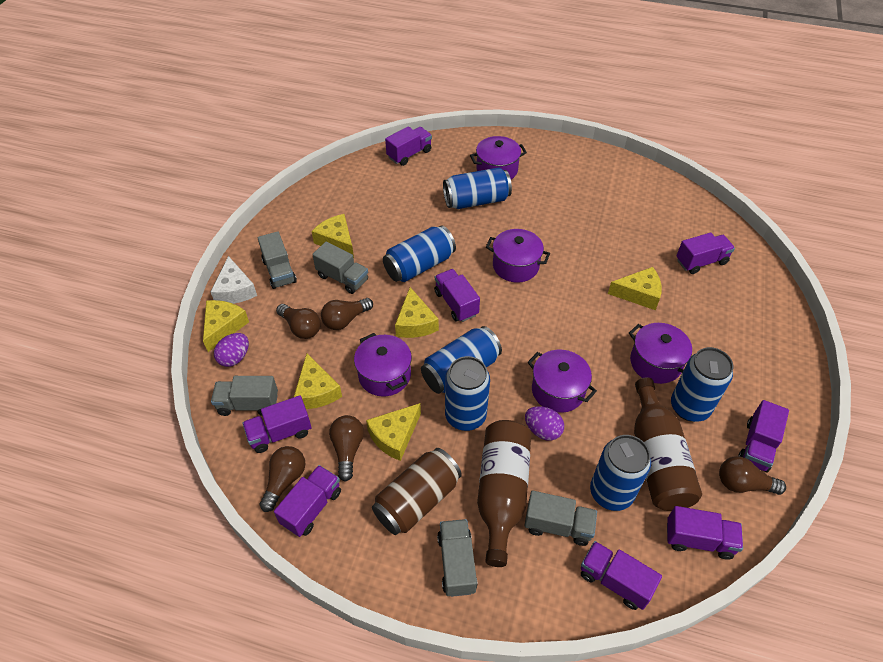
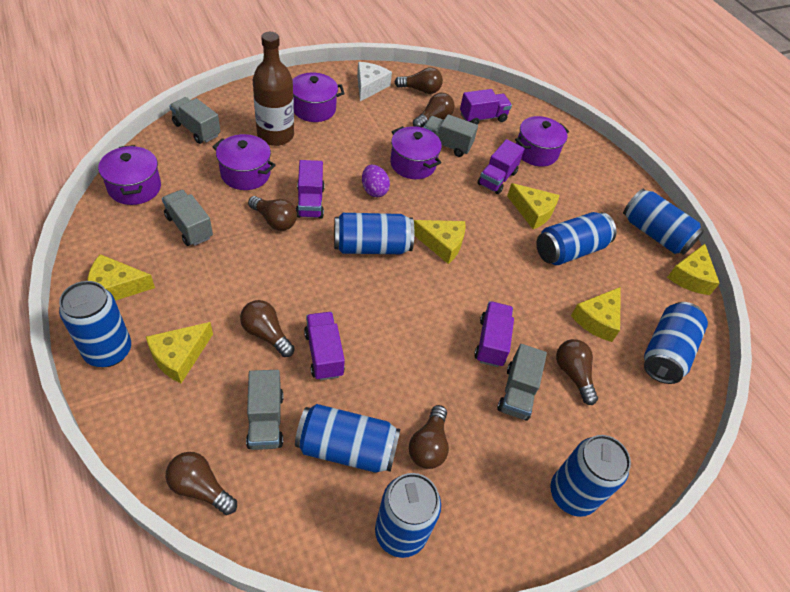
blue can: 6 -> 8
brown bottle: 2 -> 1
brown can: 1 -> 0
brown light bulb: 5 -> 7
purple egg: 2 -> 1
purple truck: 8 -> 5

